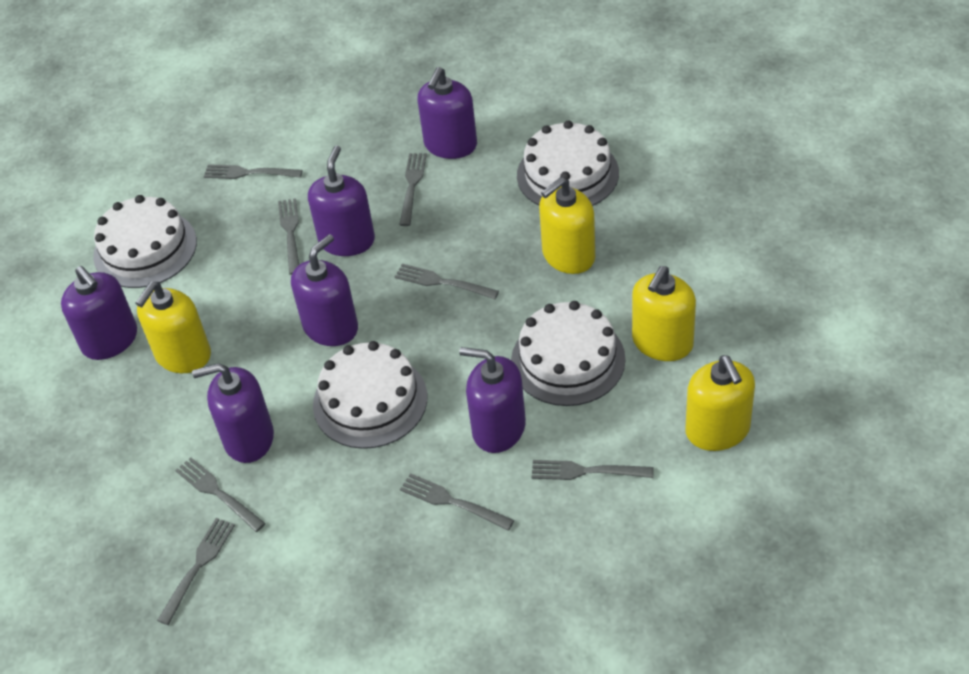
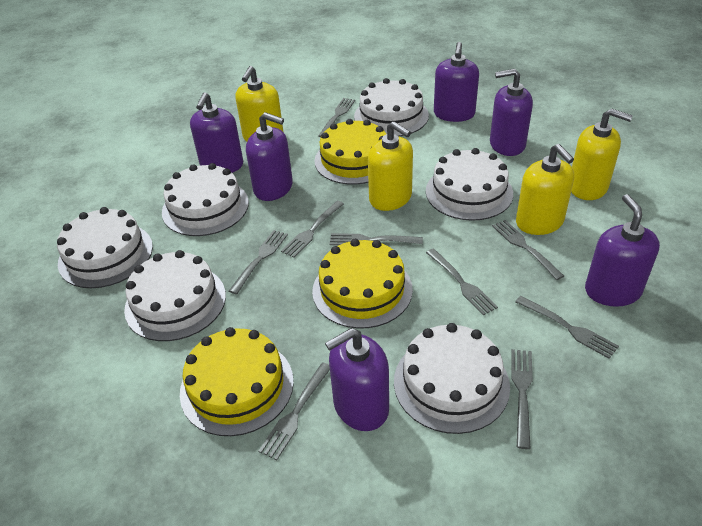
grey fork: 8 -> 9
white cake: 4 -> 6
yellow cake: 0 -> 3

